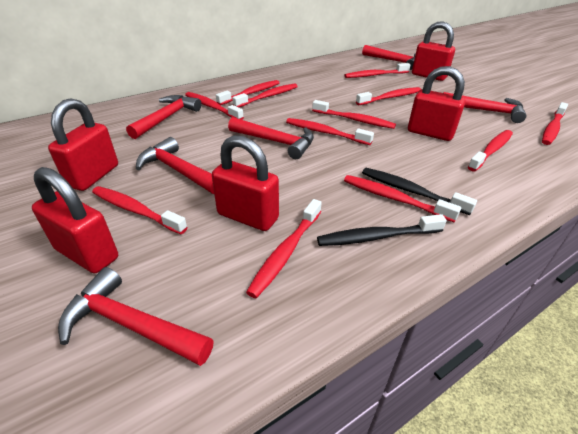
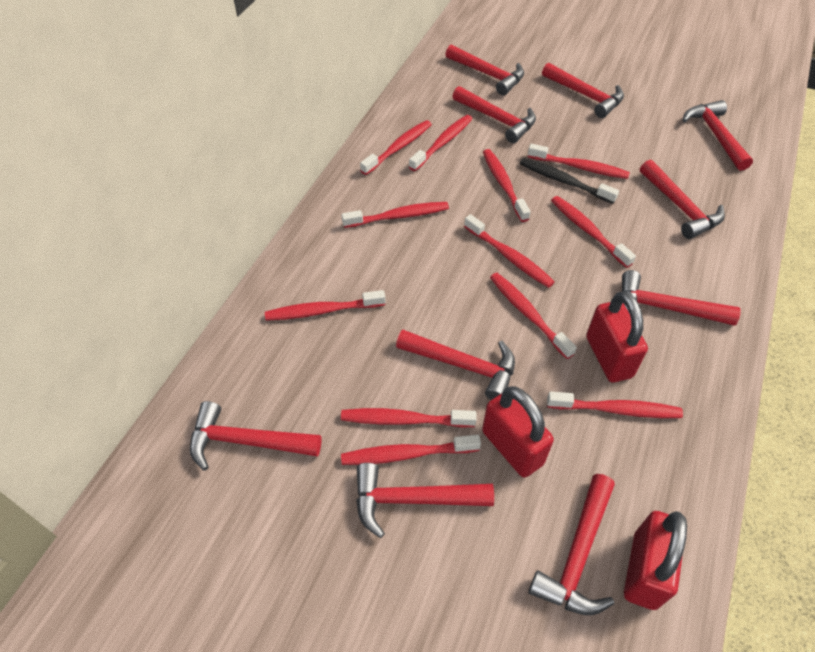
black toothbrush: 2 -> 1
red hammer: 6 -> 10
red padlock: 5 -> 3

